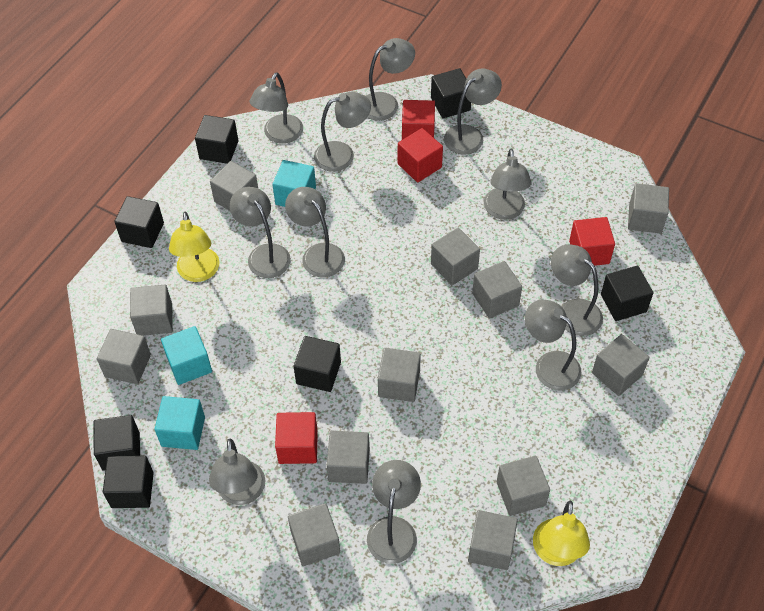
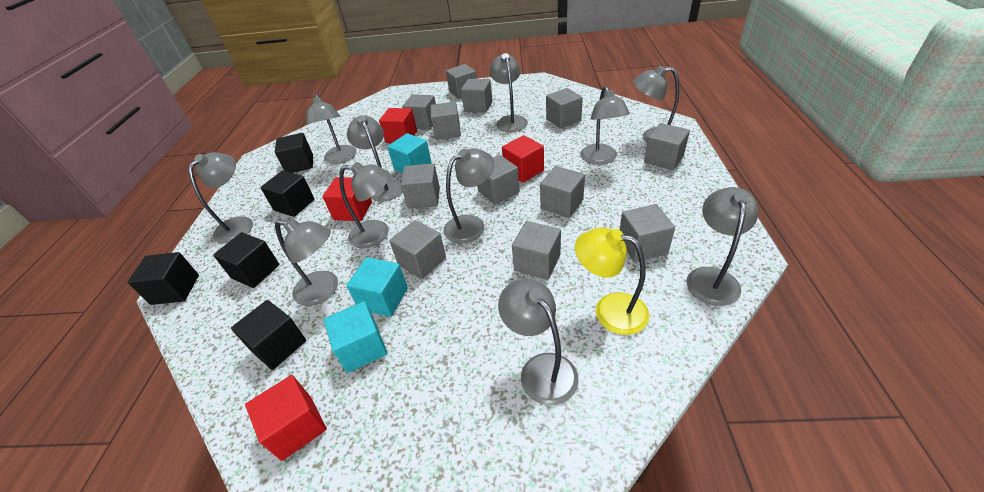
black cube: 7 -> 5
yellow lamp: 2 -> 1

